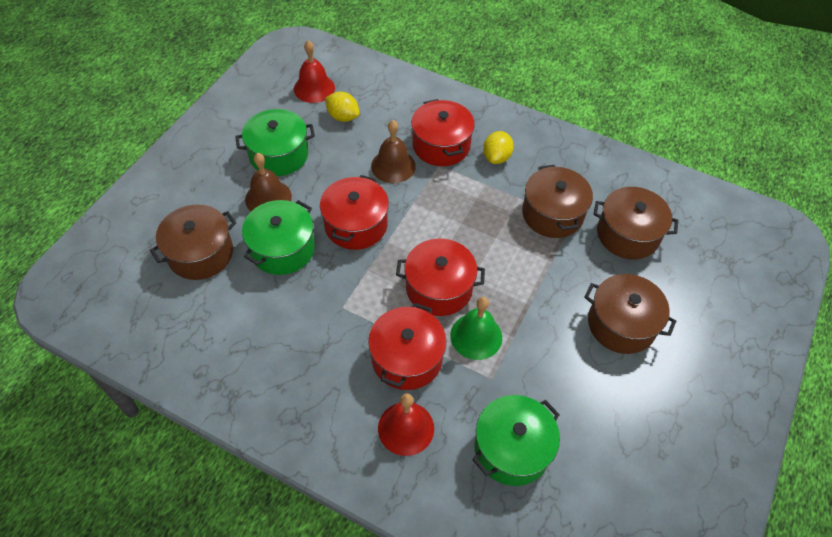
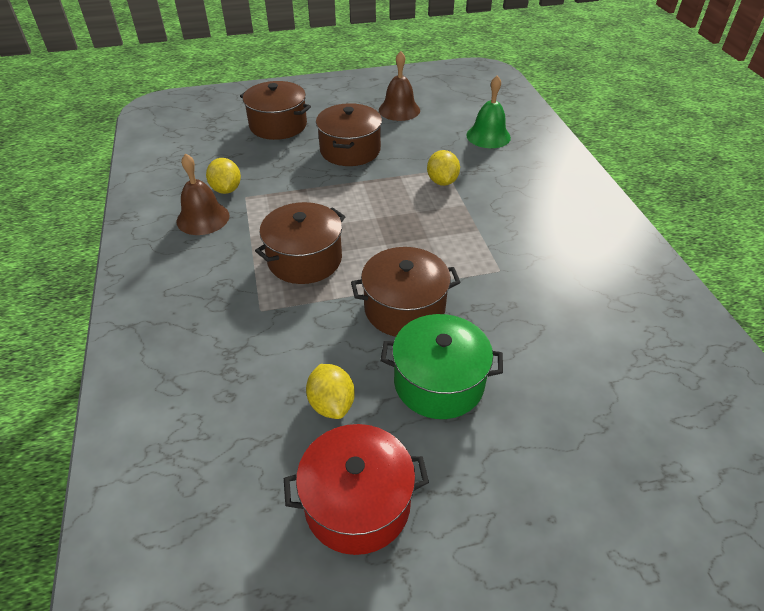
green pot: 3 -> 1
red bell: 2 -> 0
red pot: 4 -> 1
yellow lemon: 2 -> 3

